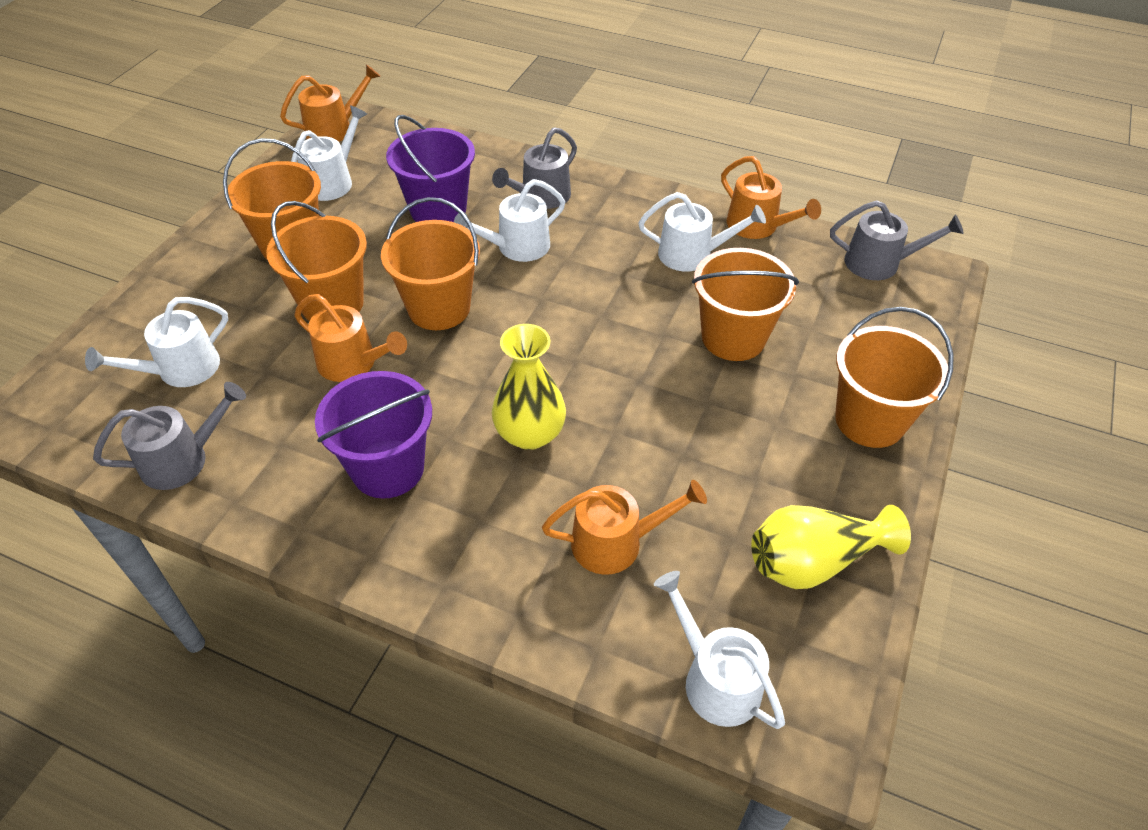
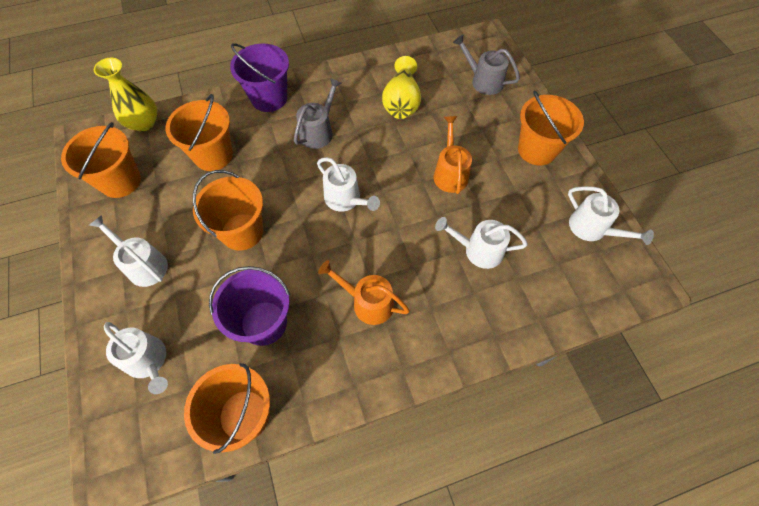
grey watering can: 3 -> 2
orange watering can: 4 -> 2

